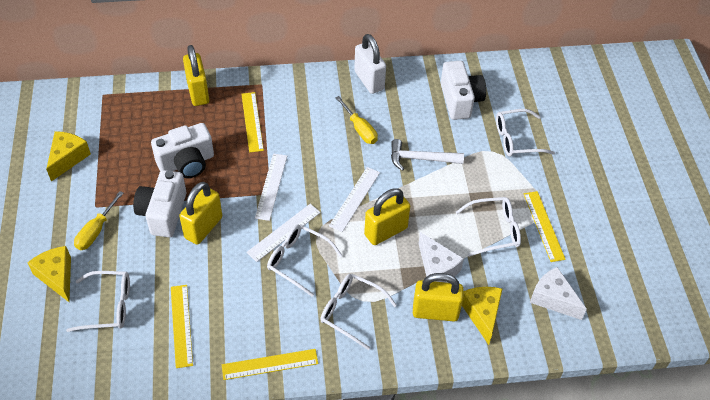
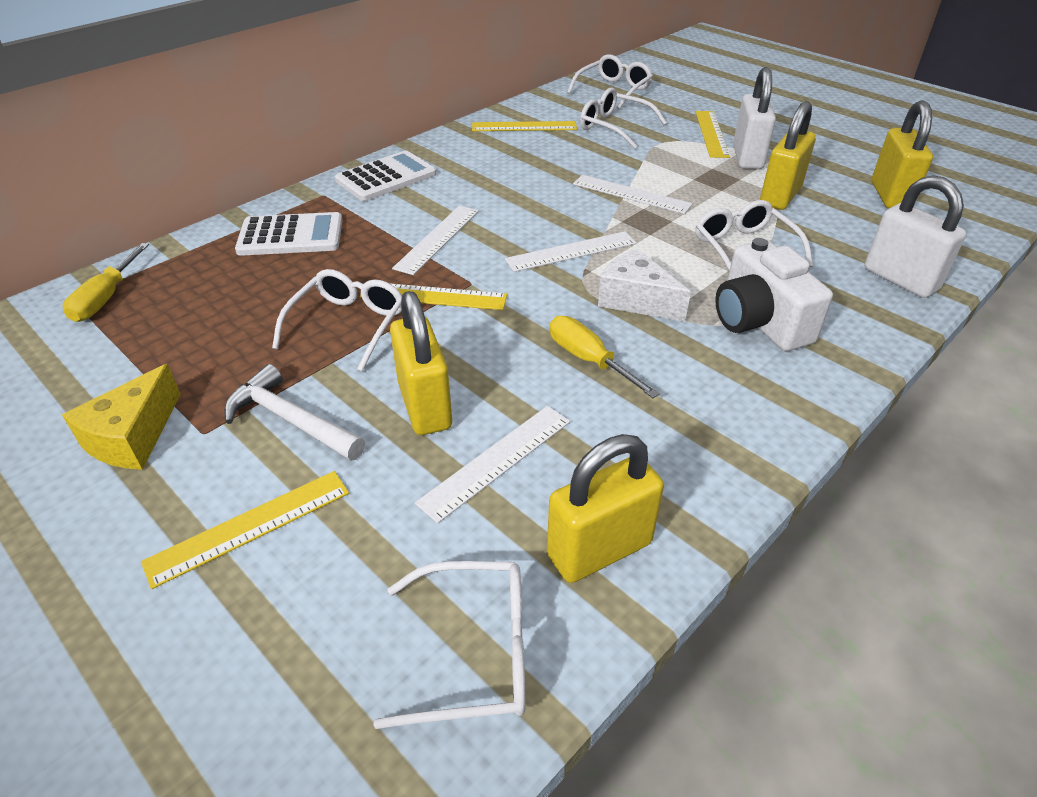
white calculator: 0 -> 2
white camera: 3 -> 1
white cheese: 2 -> 1
white padlock: 1 -> 2
white ruler: 3 -> 4
yellow cheese: 3 -> 1

